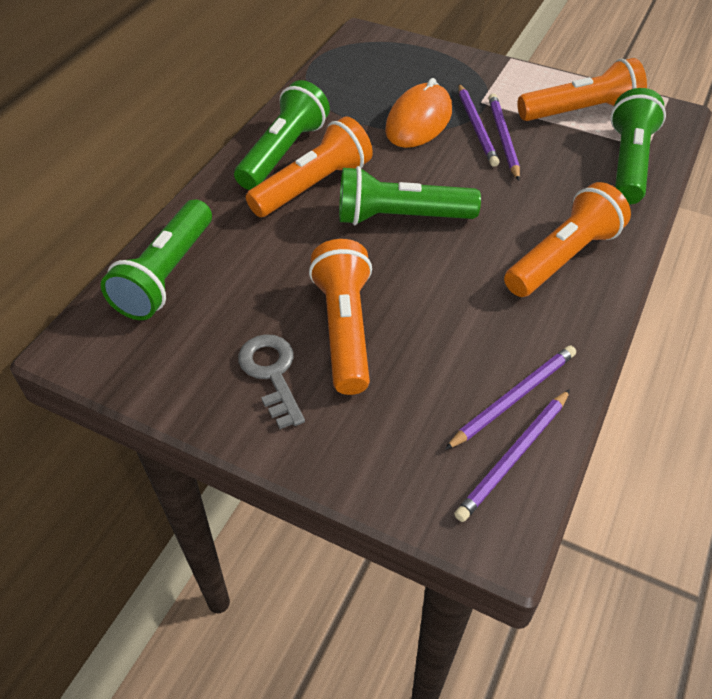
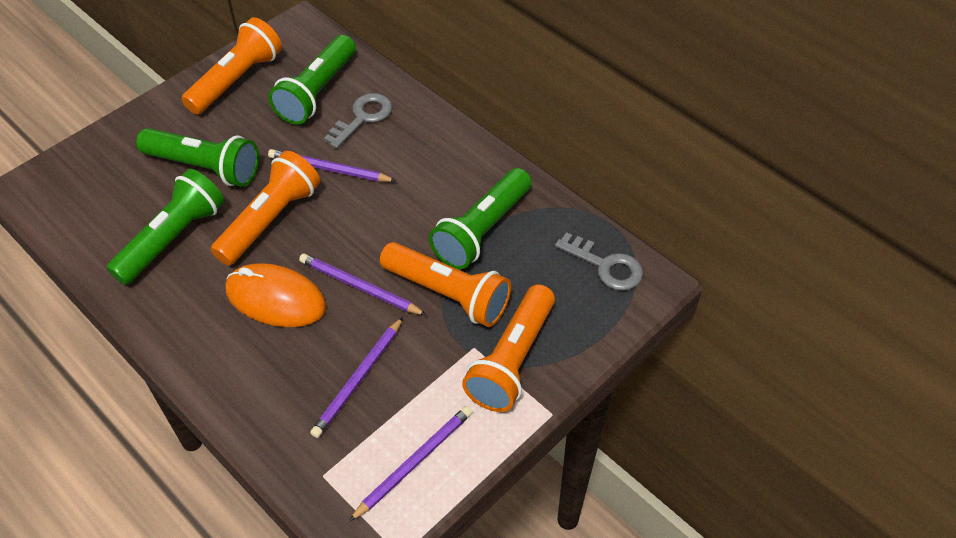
grey key: 1 -> 2

